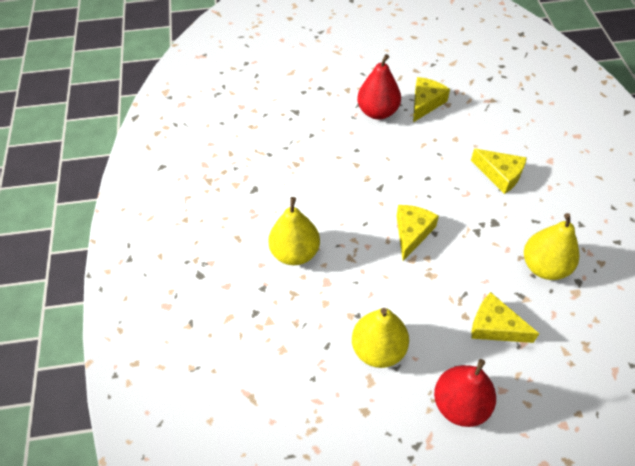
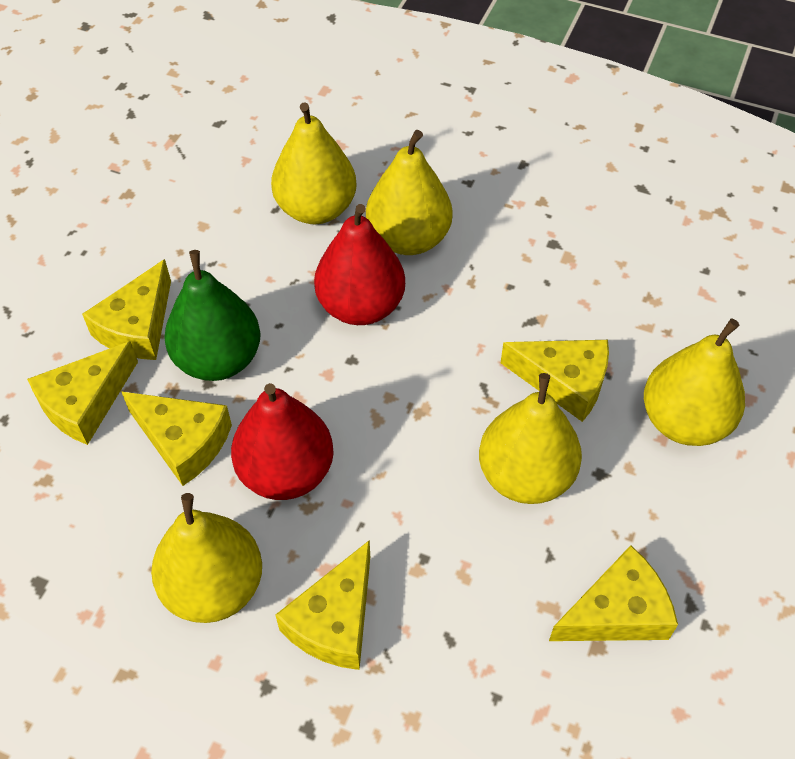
green pear: 0 -> 1
yellow cheese: 4 -> 6
yellow pear: 3 -> 5

